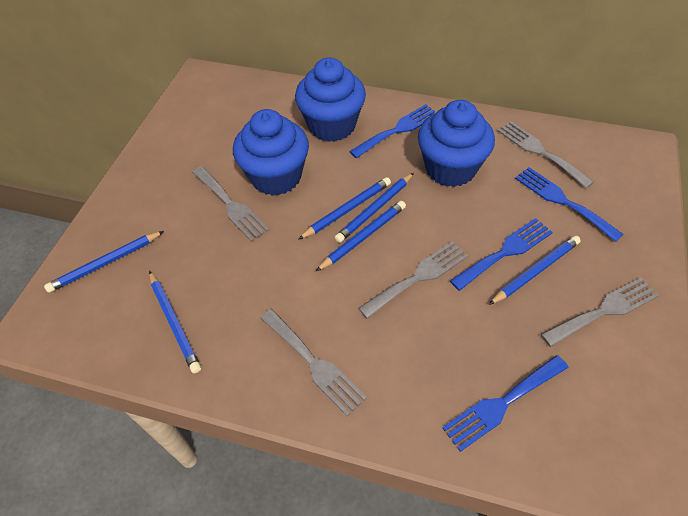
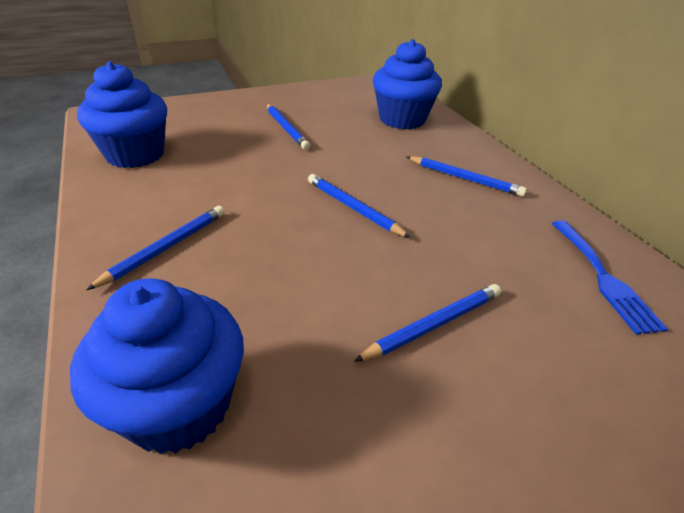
blue fork: 4 -> 1
blue pencil: 6 -> 5
grey fork: 5 -> 0

